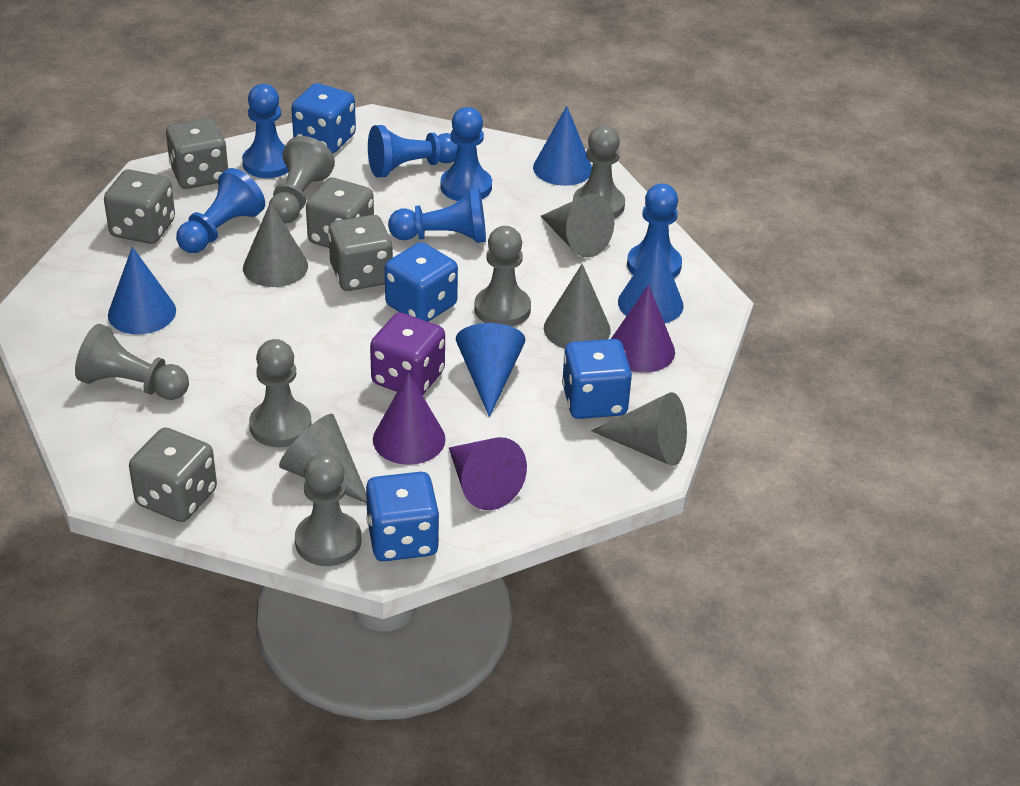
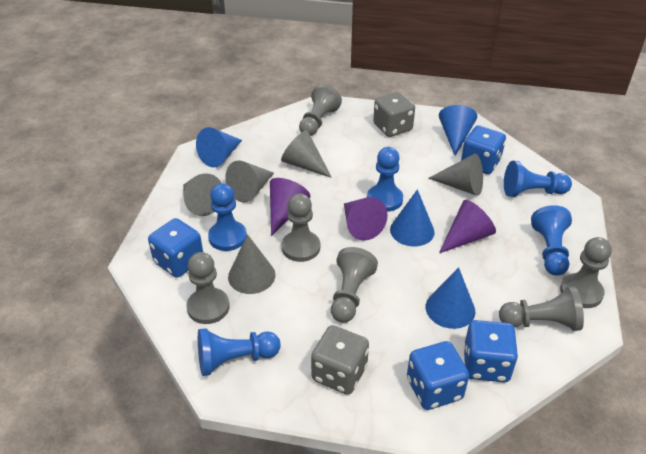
blue pawn: 6 -> 5
grey dice: 5 -> 2
purple dice: 1 -> 0

